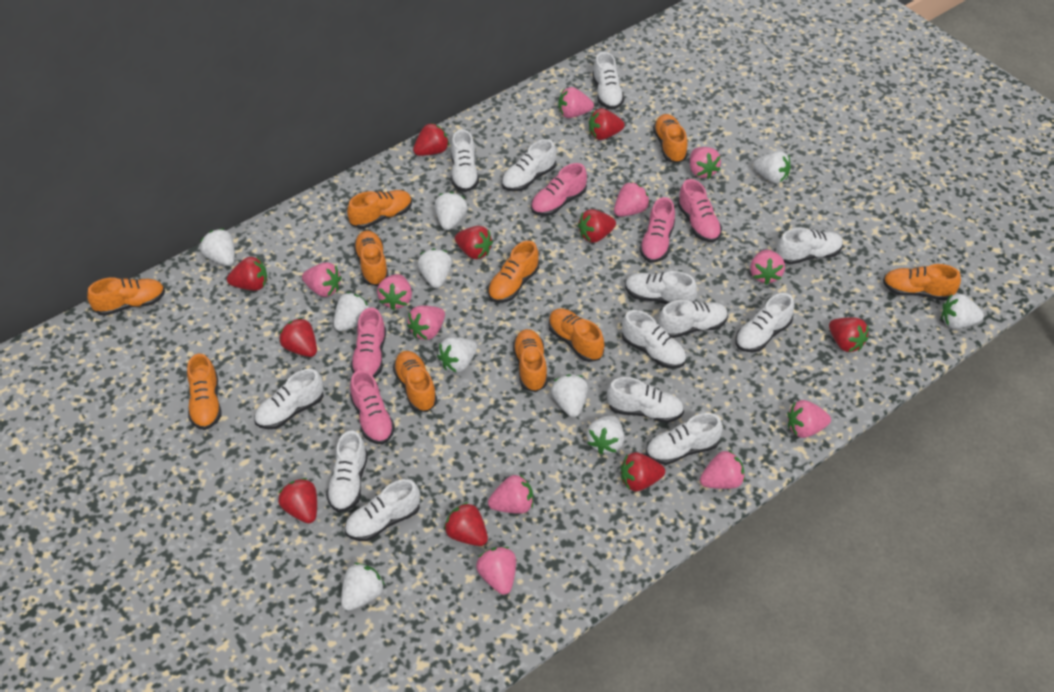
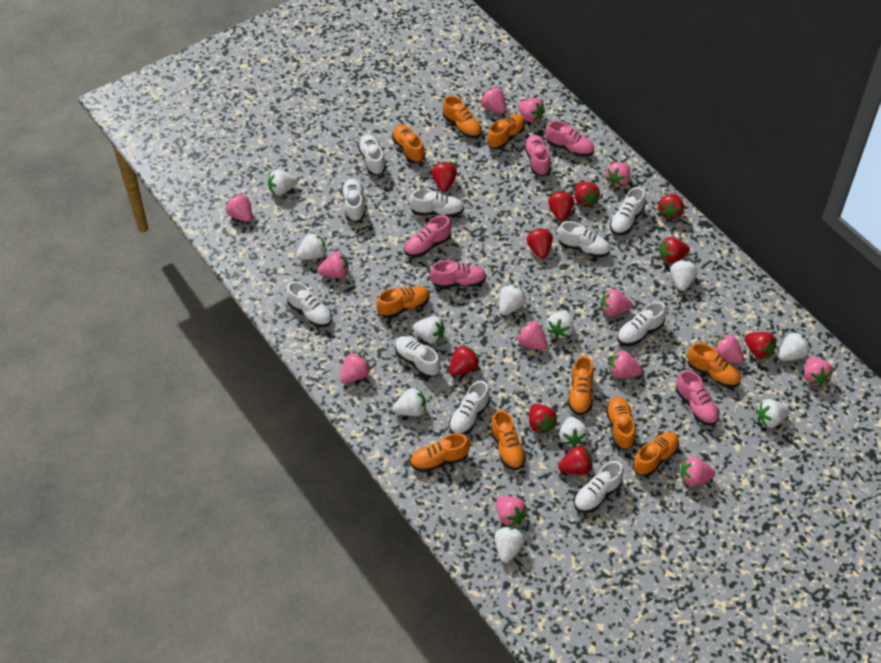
pink strawberry: 11 -> 13
white shoe: 13 -> 10
white strawberry: 10 -> 11

